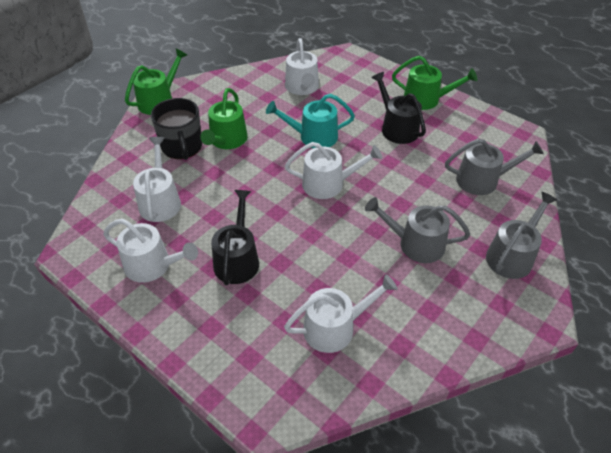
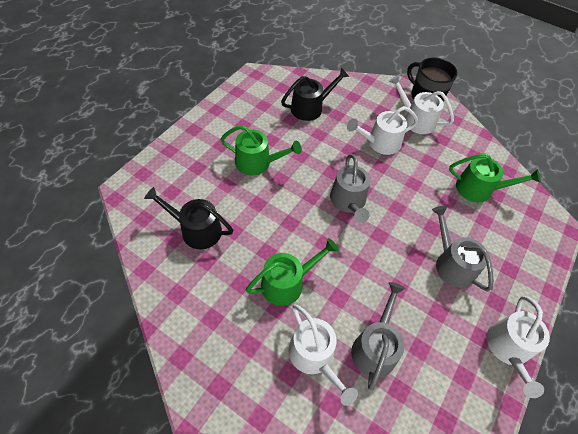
turquoise watering can: 1 -> 0
white watering can: 5 -> 4

